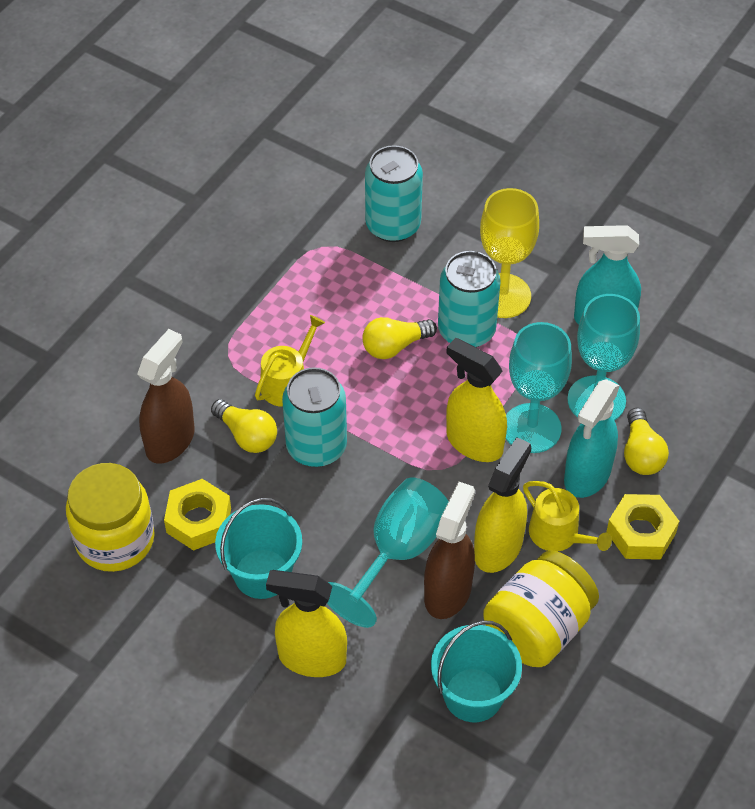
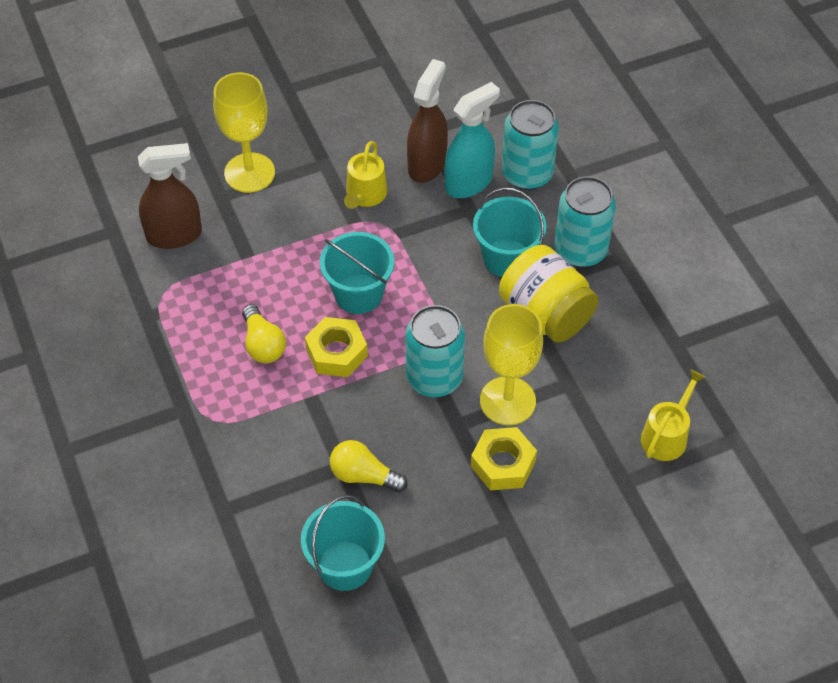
turquoise bucket: 2 -> 3
turquoise goblet: 3 -> 0
turquoise spray bottle: 2 -> 1
yellow goblet: 1 -> 2
yellow jar: 2 -> 1
yellow light bulb: 3 -> 2
yellow spray bottle: 3 -> 0

